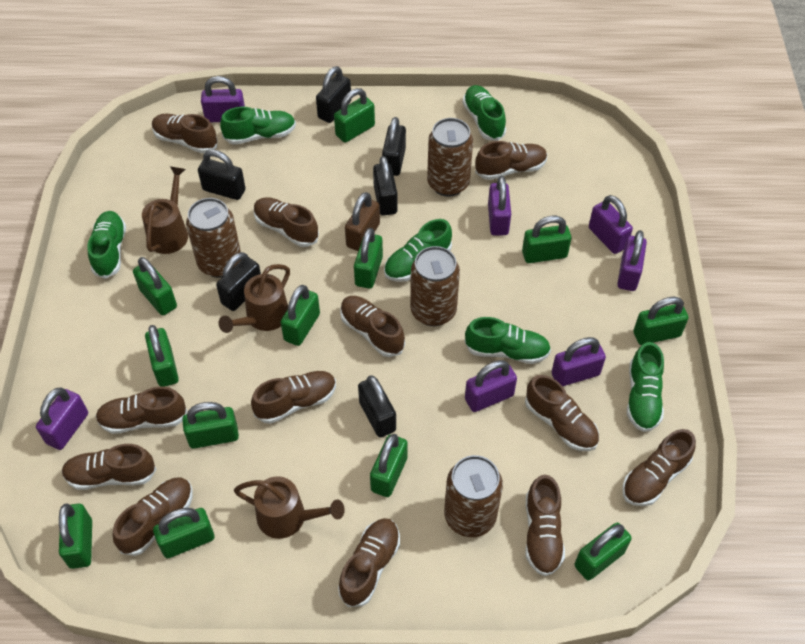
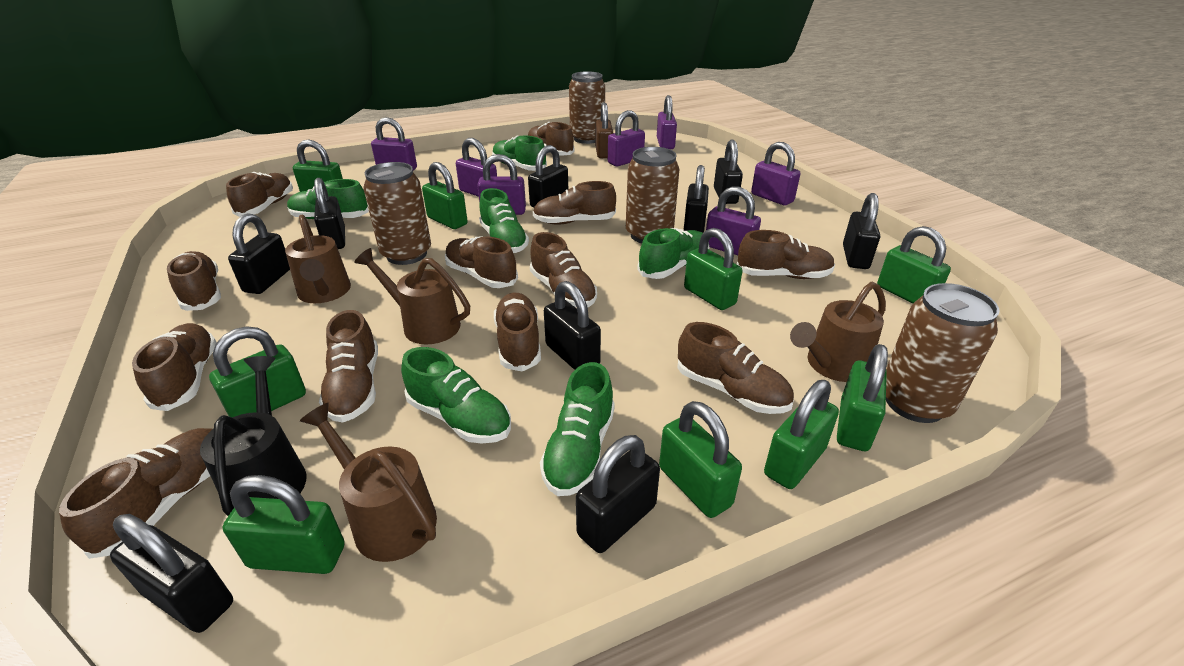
black padlock: 6 -> 9
black watering can: 0 -> 1
brown watering can: 3 -> 4
green padlock: 12 -> 9

